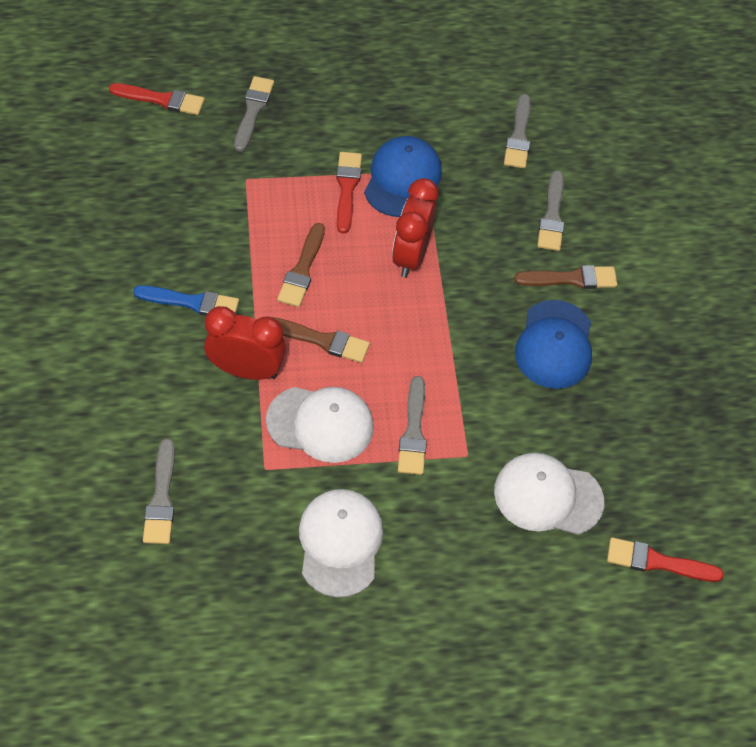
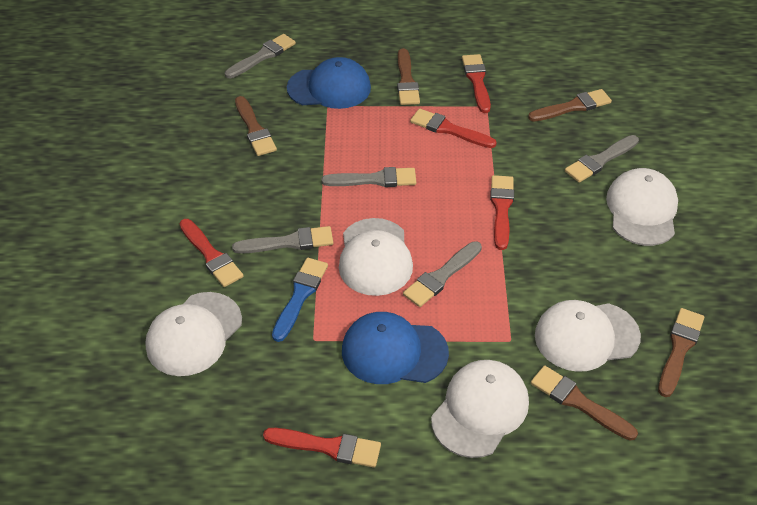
brown brush: 3 -> 5
red brush: 3 -> 5
red clock: 2 -> 0
white cap: 3 -> 5

